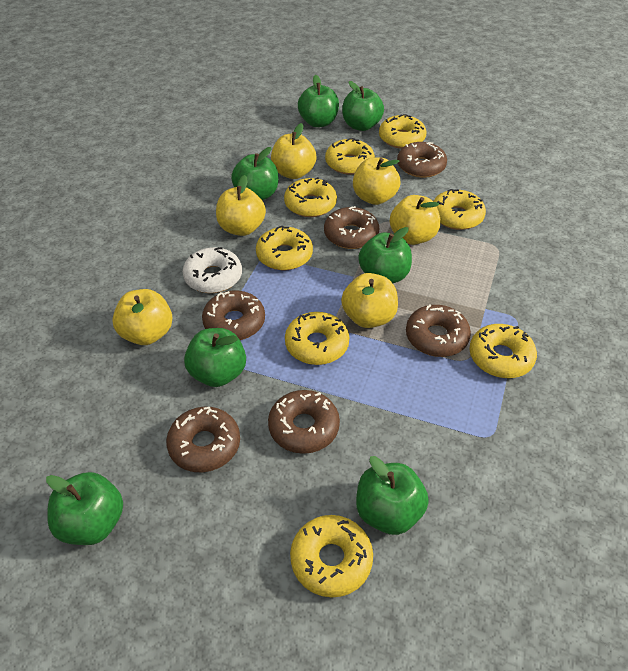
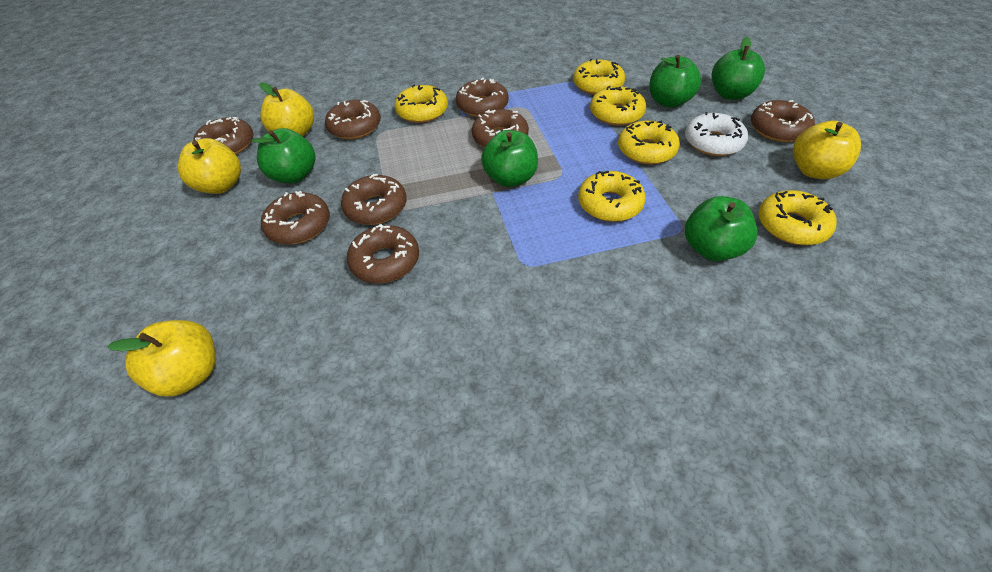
brown donut: 6 -> 8
green apple: 7 -> 5
yellow apple: 6 -> 4
yellow donut: 8 -> 6

